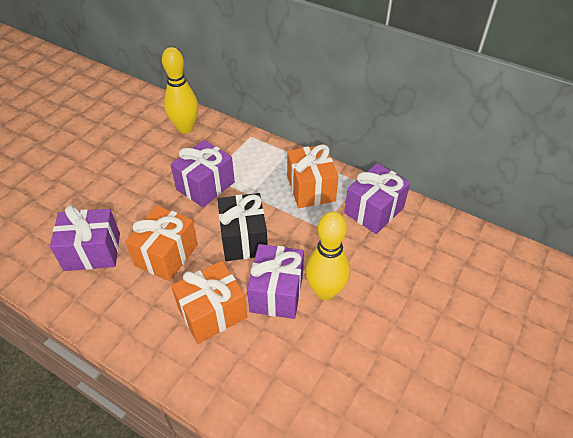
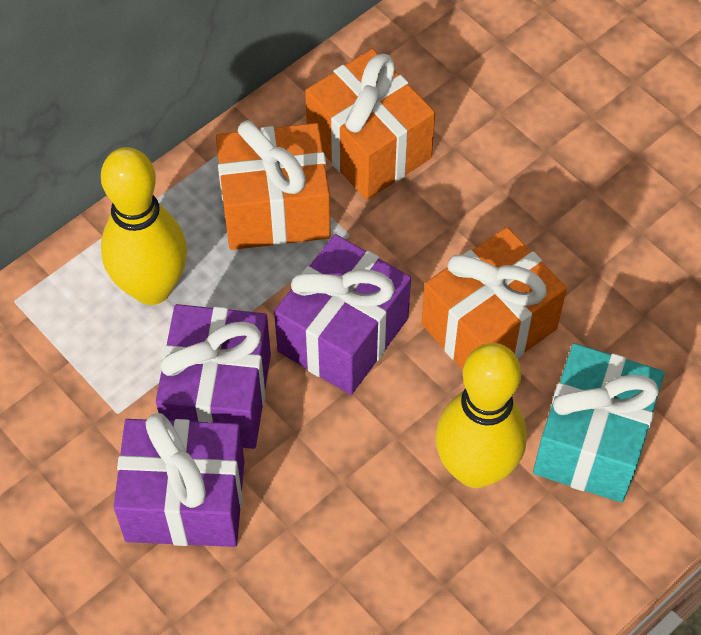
black gift: 1 -> 0
purple gift: 4 -> 3
turquoise gift: 0 -> 1

